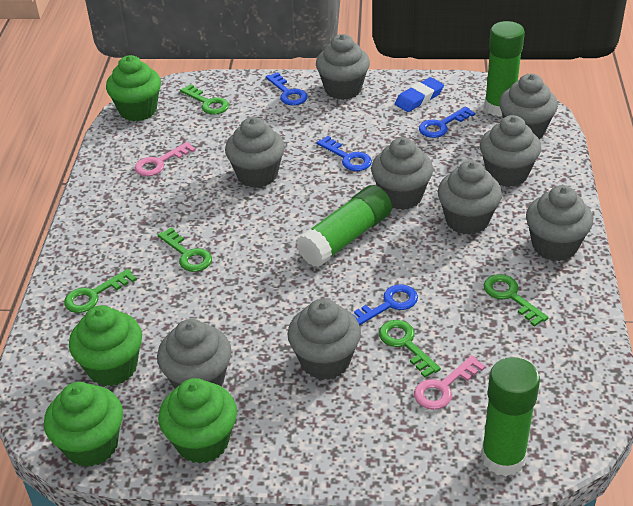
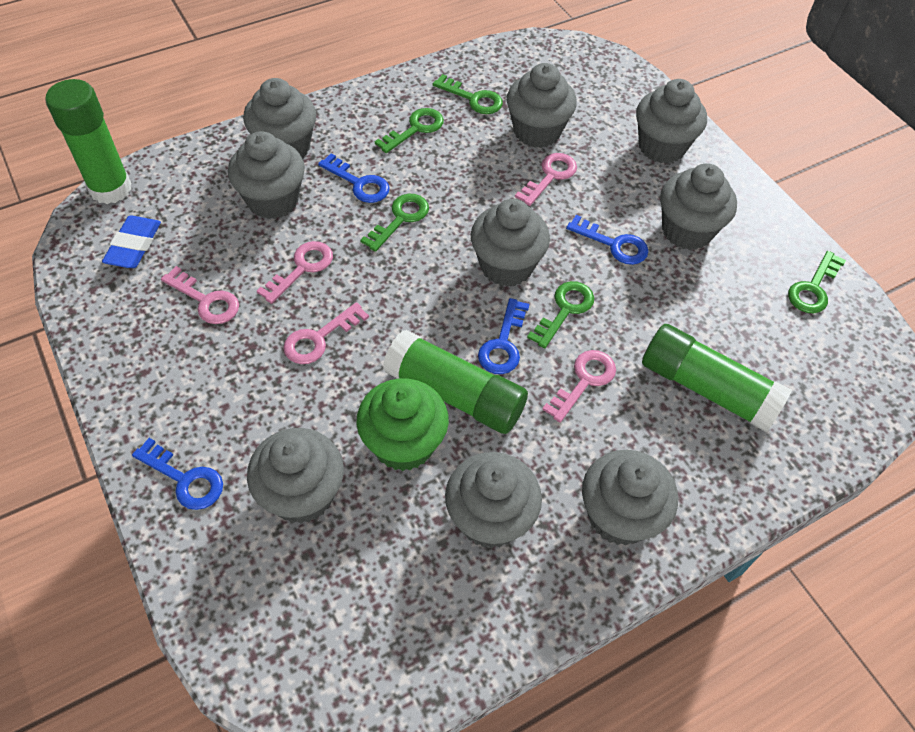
green cupcake: 4 -> 1
pink key: 2 -> 5

